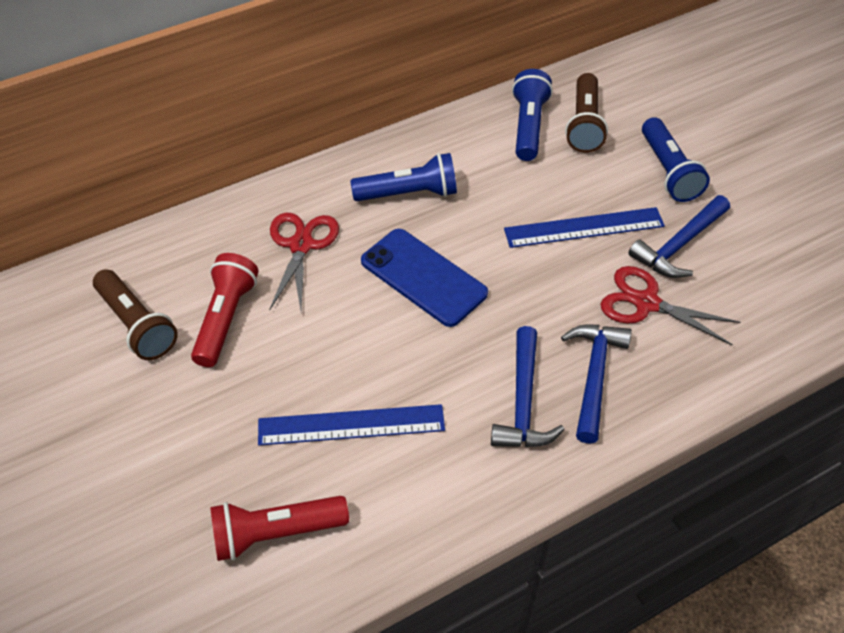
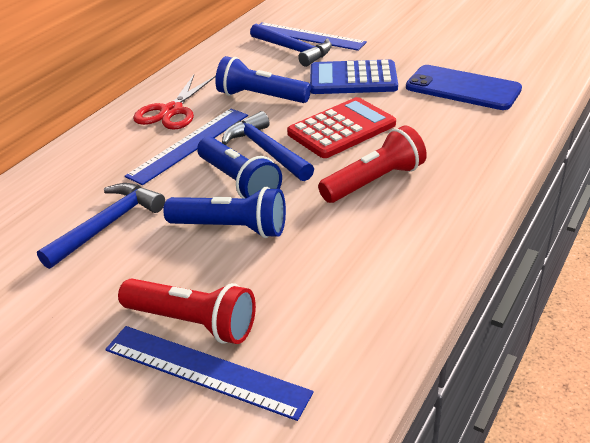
blue calculator: 0 -> 1
blue ruler: 2 -> 3
brown flashlight: 2 -> 0
red calculator: 0 -> 1
red scissors: 2 -> 1

